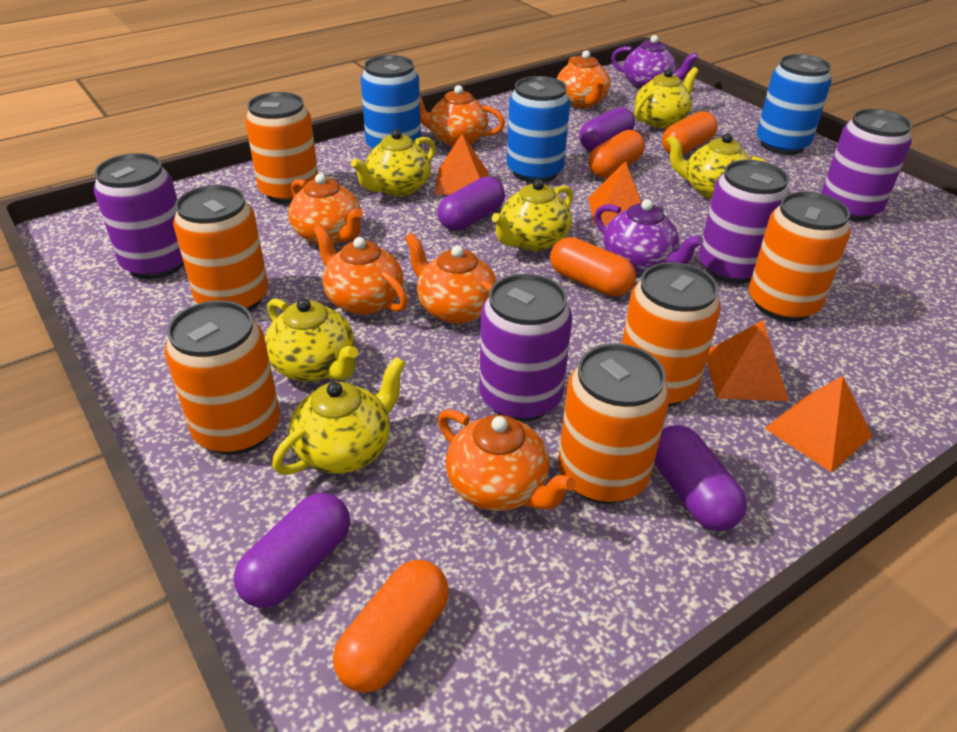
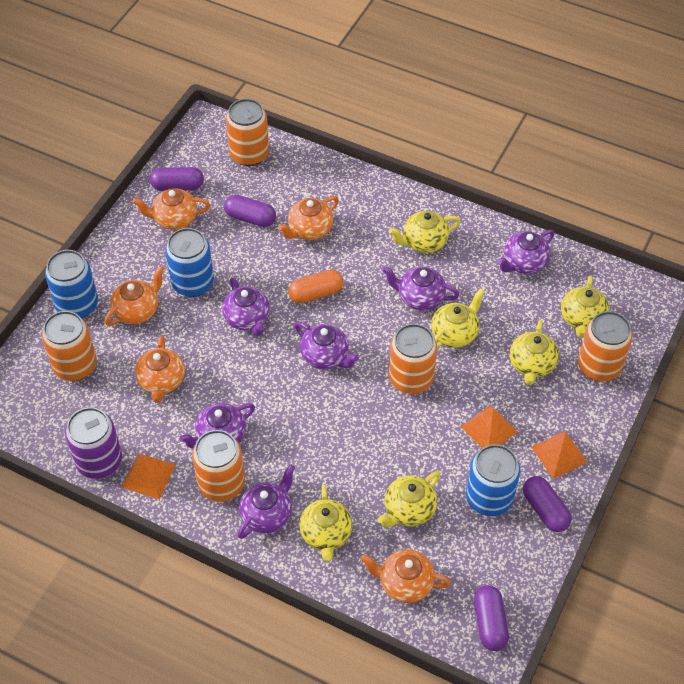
orange can: 6 -> 5
orange capsule: 4 -> 1
orange pyramid: 4 -> 3
orange teapot: 6 -> 5
purple can: 4 -> 1
purple teapot: 2 -> 6

